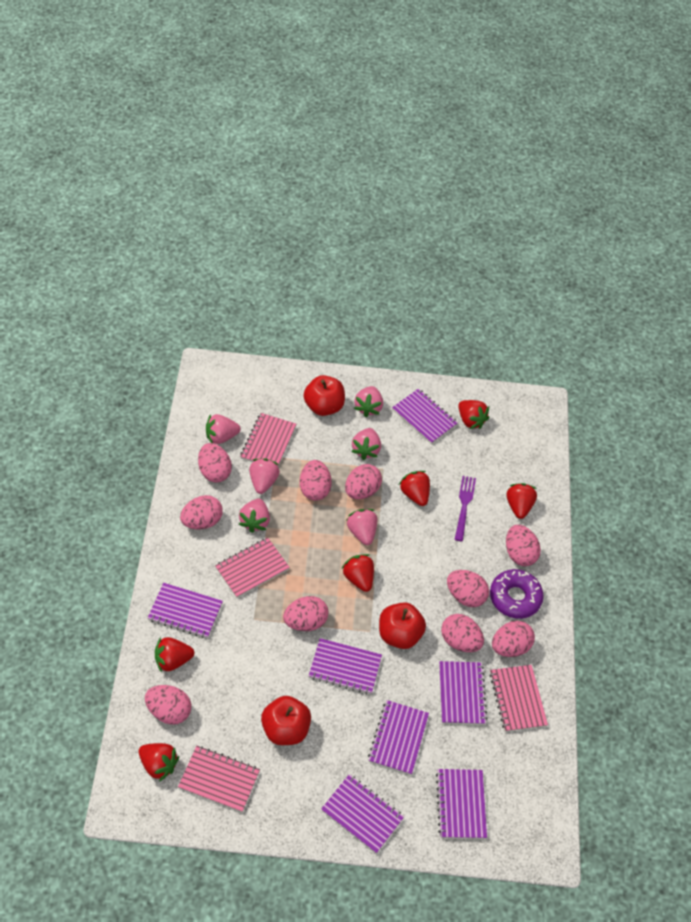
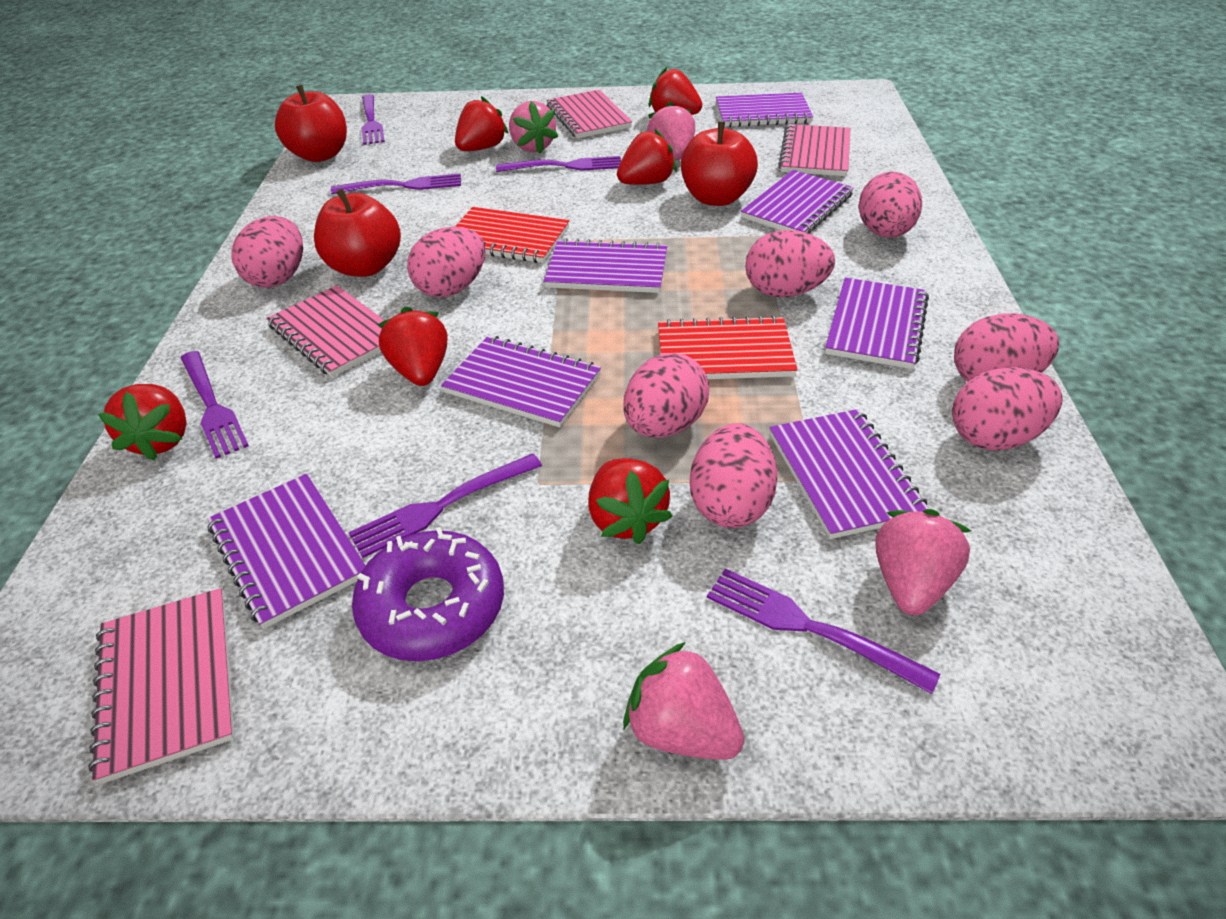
pink egg: 10 -> 8
pink strawberry: 6 -> 4
purple fork: 1 -> 6
red notebook: 0 -> 2

